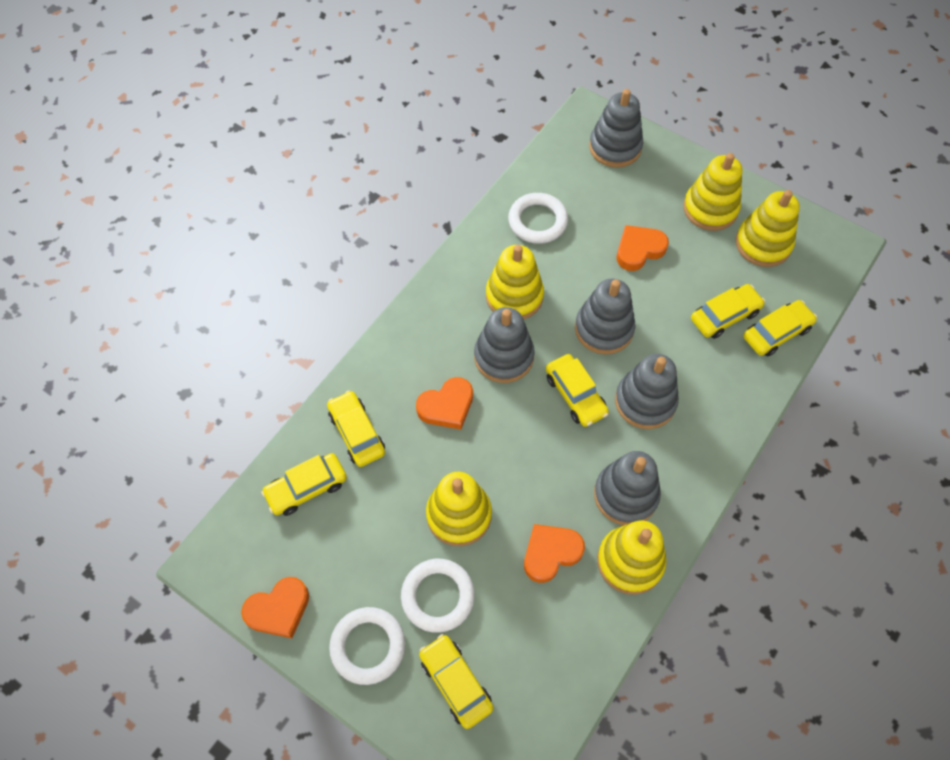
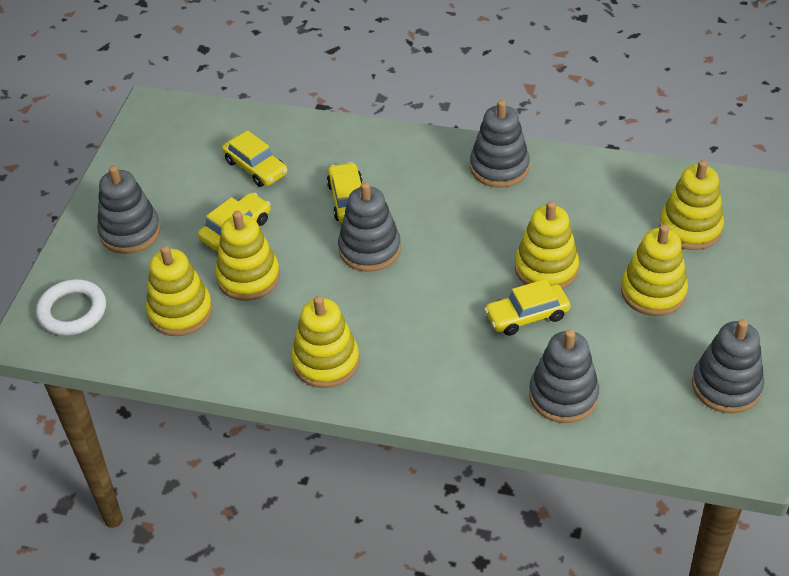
orange heart: 4 -> 0
white ring: 3 -> 1
yellow car: 6 -> 4
yellow stacking toy: 5 -> 6

